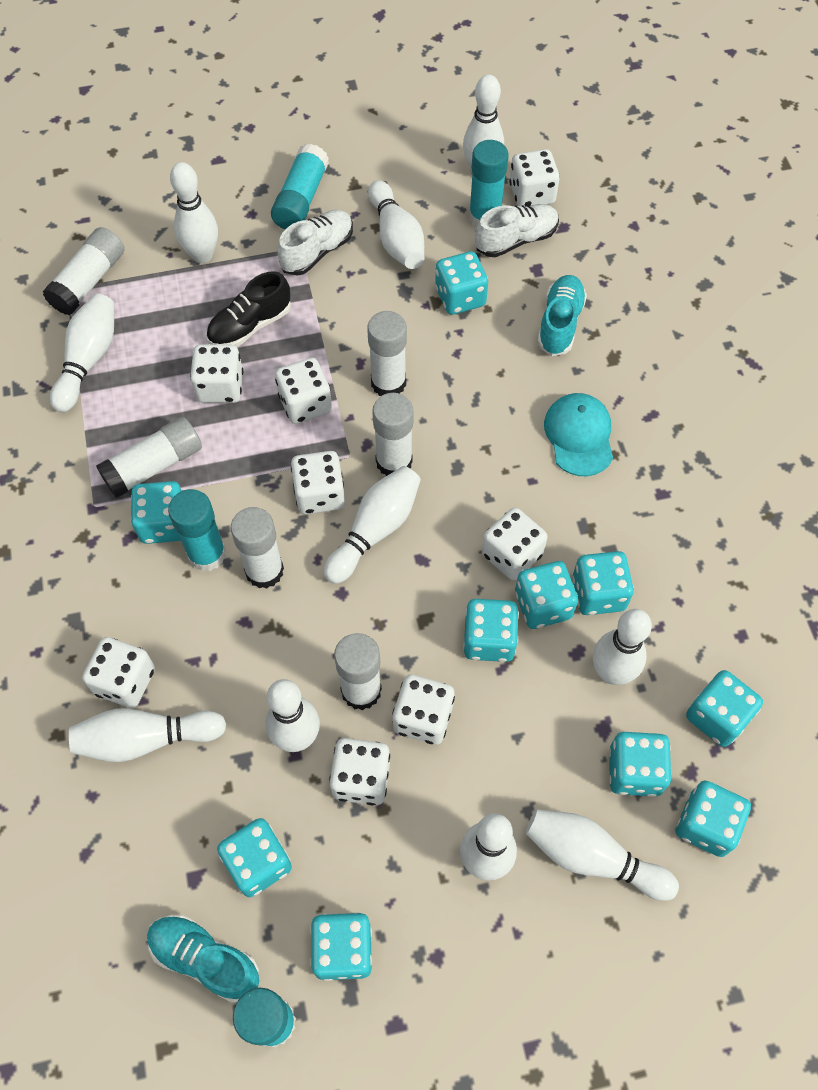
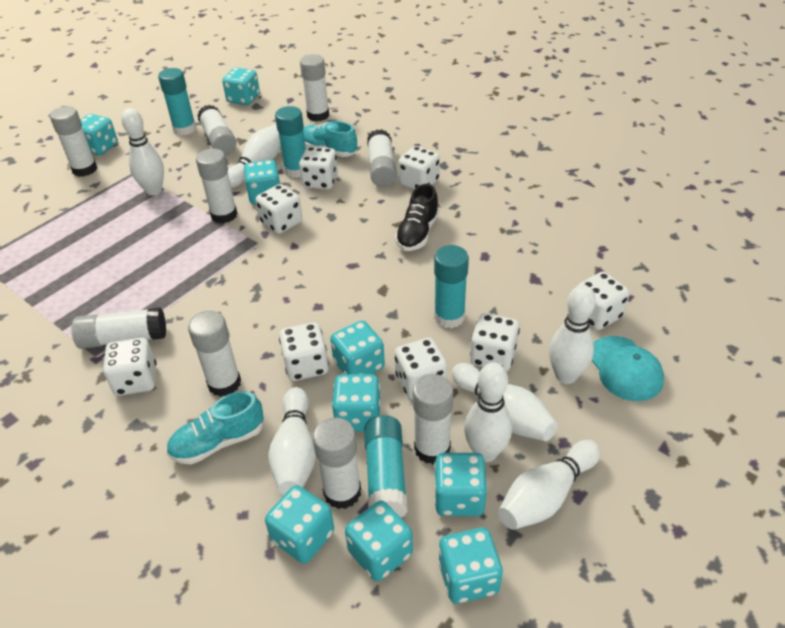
turquoise dice: 10 -> 9
white bowling pin: 10 -> 7
white glue stick: 6 -> 9
white shoe: 2 -> 0

